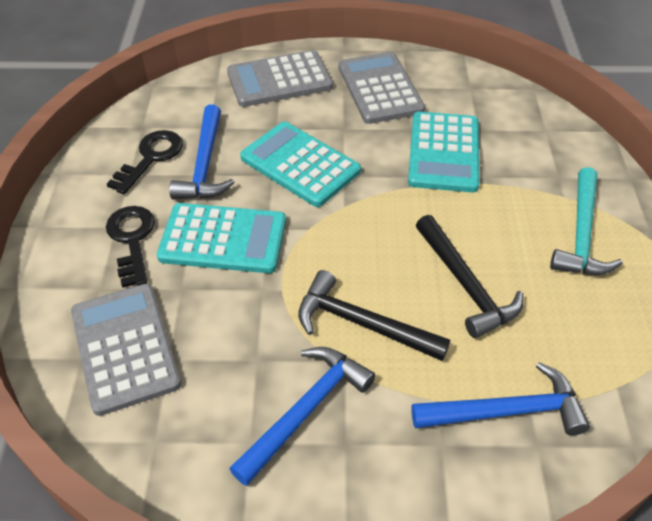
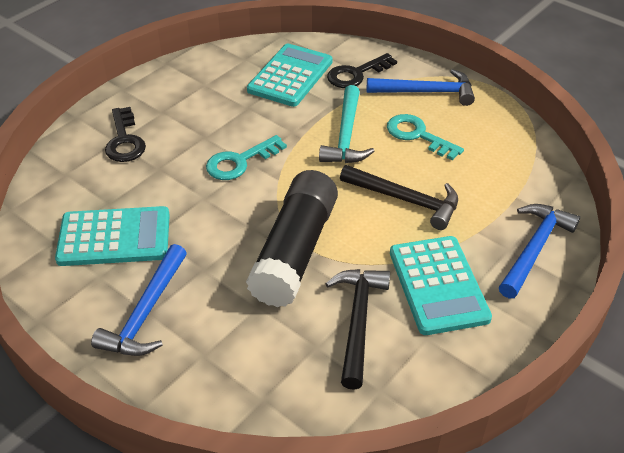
black glue stick: 0 -> 1
grey calculator: 3 -> 0
turquoise key: 0 -> 2

